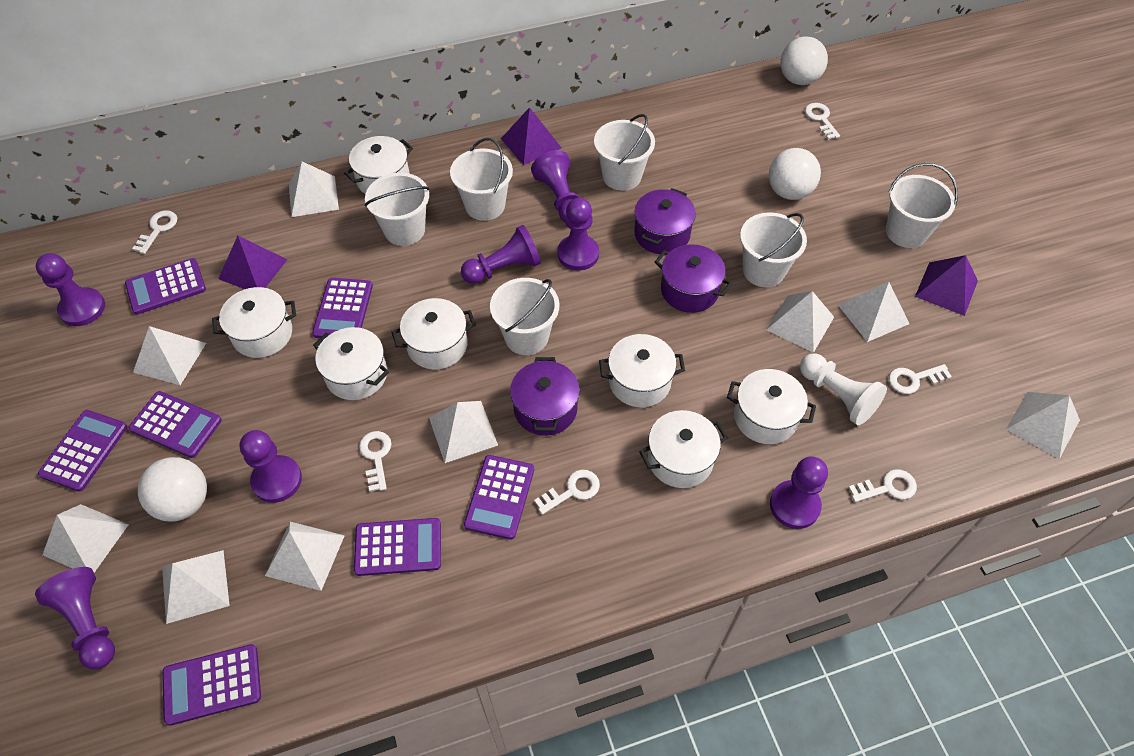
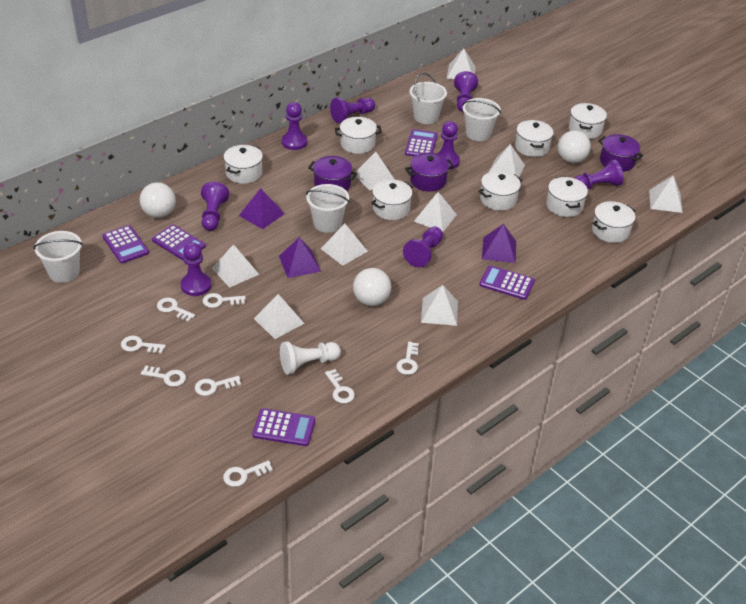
purple calculator: 7 -> 5
purple pawn: 7 -> 8
white bucket: 6 -> 4
white key: 6 -> 8
white pot: 7 -> 8

